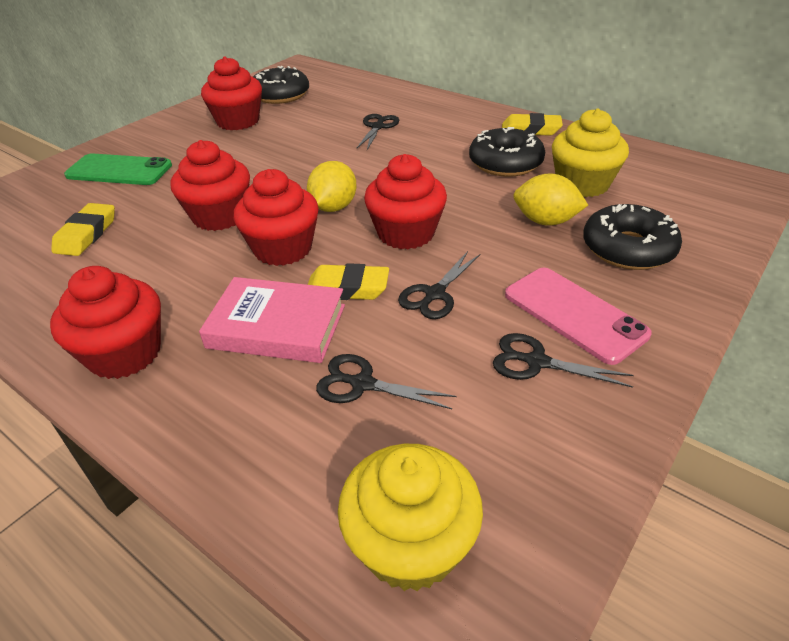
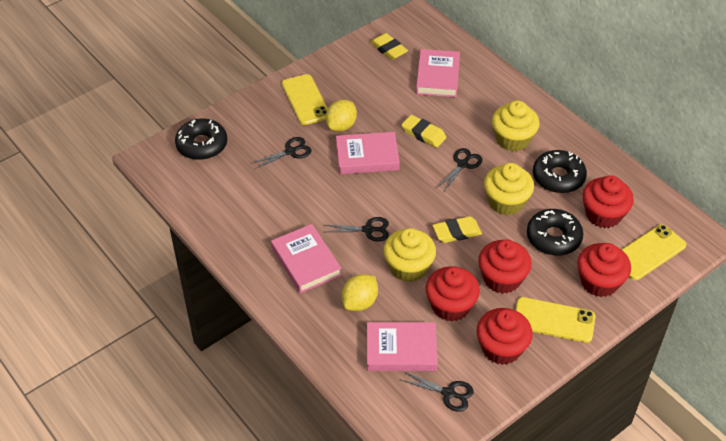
green phone: 1 -> 0
pink book: 1 -> 4
pink phone: 1 -> 0
yellow cupcake: 2 -> 3
yellow phone: 0 -> 3

